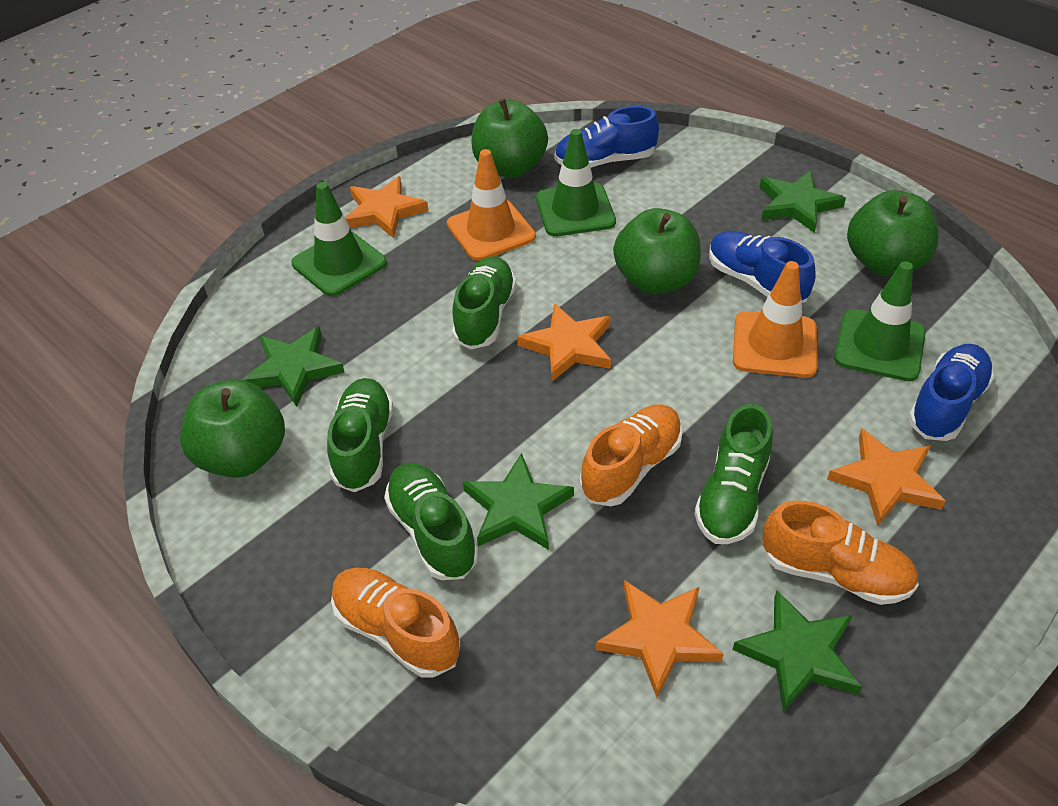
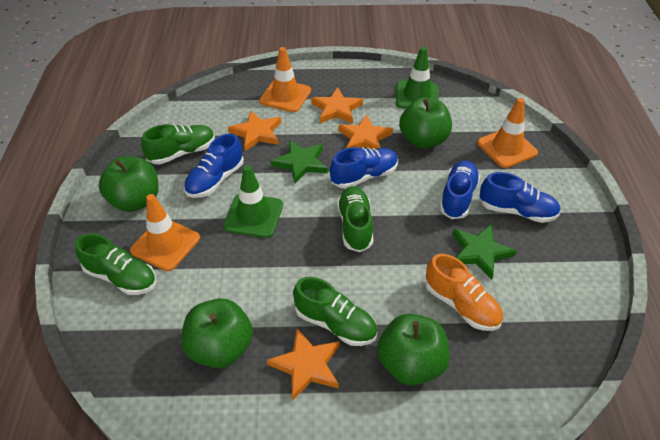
blue shoe: 3 -> 4
green star: 4 -> 2
green traffic cone: 3 -> 2
orange shoe: 3 -> 1
orange traffic cone: 2 -> 3

